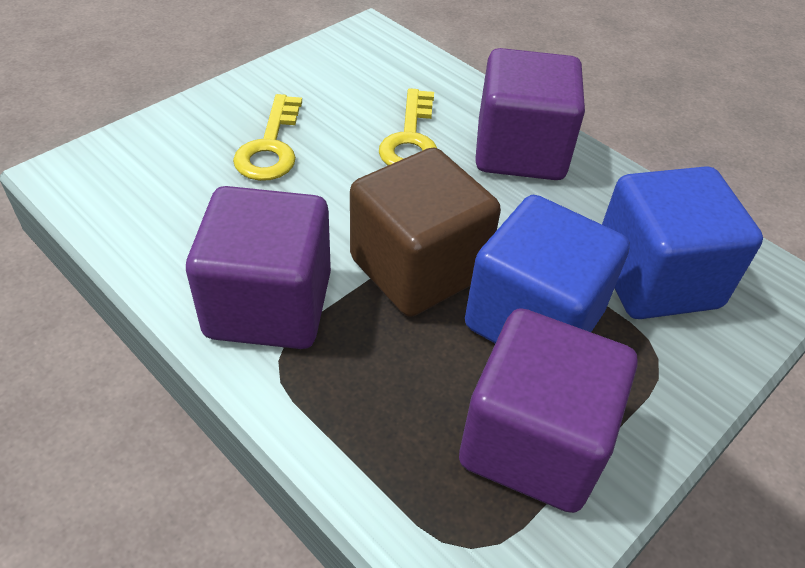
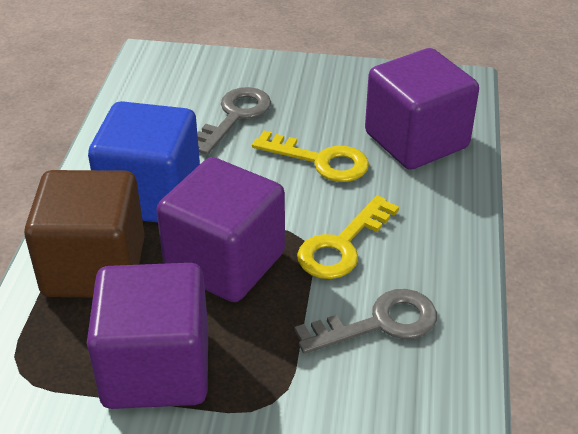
blue cube: 2 -> 1
grey key: 0 -> 2

